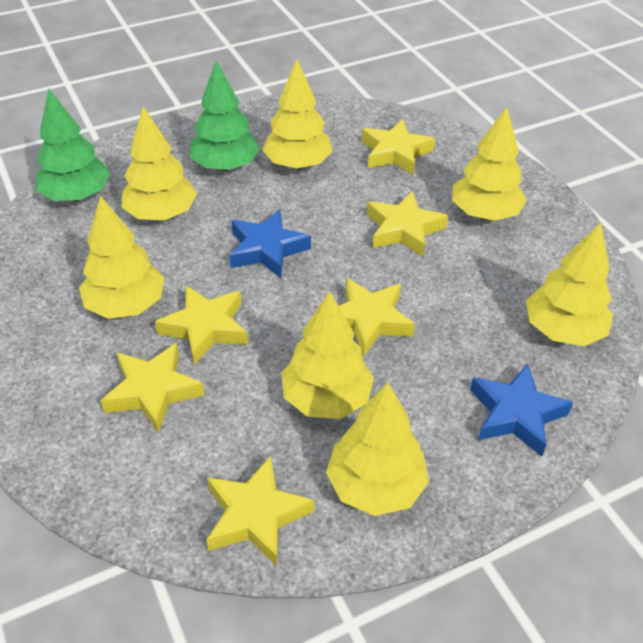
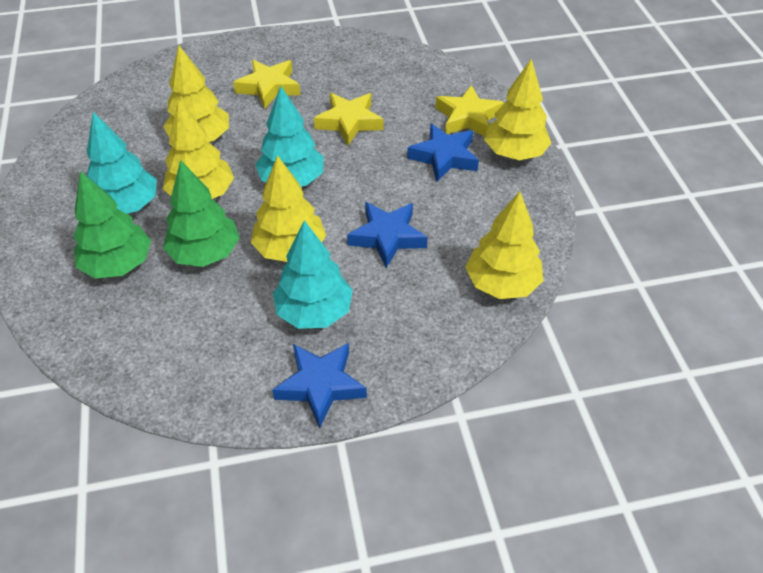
blue star: 2 -> 3
turquoise tree: 0 -> 3
yellow star: 6 -> 3
yellow tree: 7 -> 5

